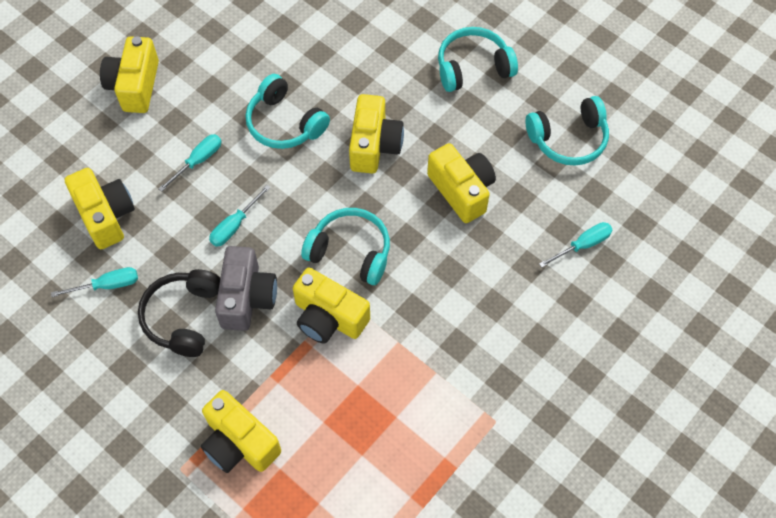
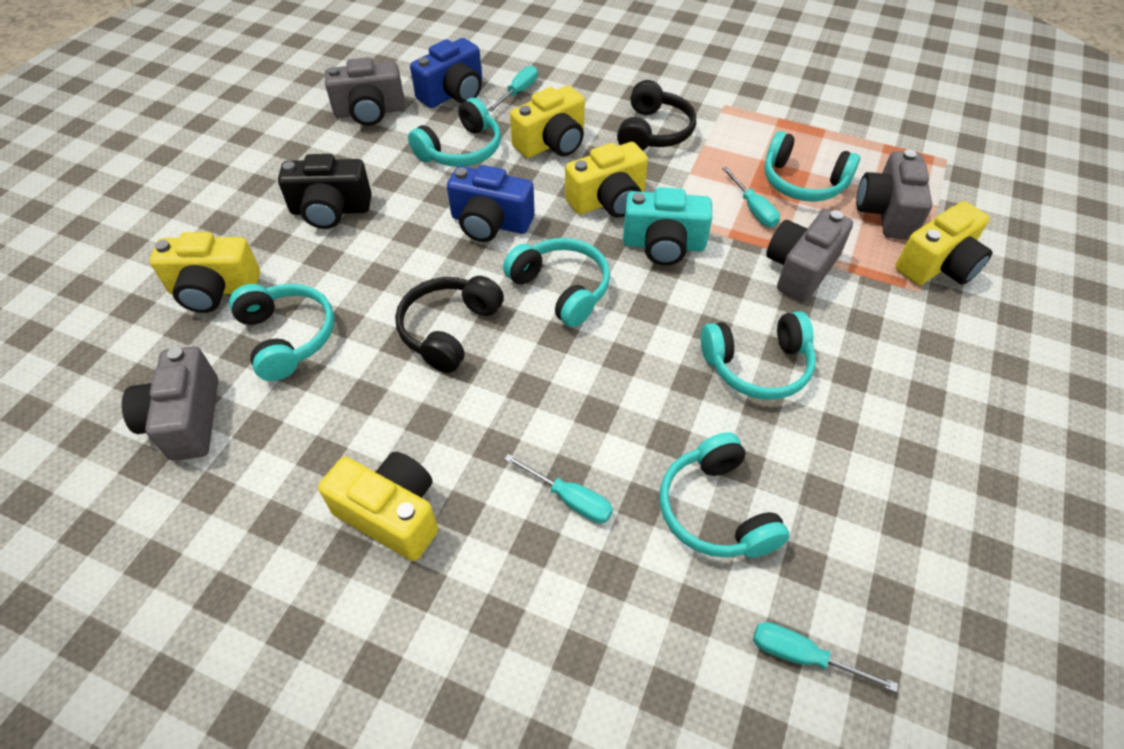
black camera: 0 -> 1
black headphones: 1 -> 2
blue camera: 0 -> 2
grey camera: 1 -> 4
turquoise camera: 0 -> 1
turquoise headphones: 4 -> 6
yellow camera: 6 -> 5

